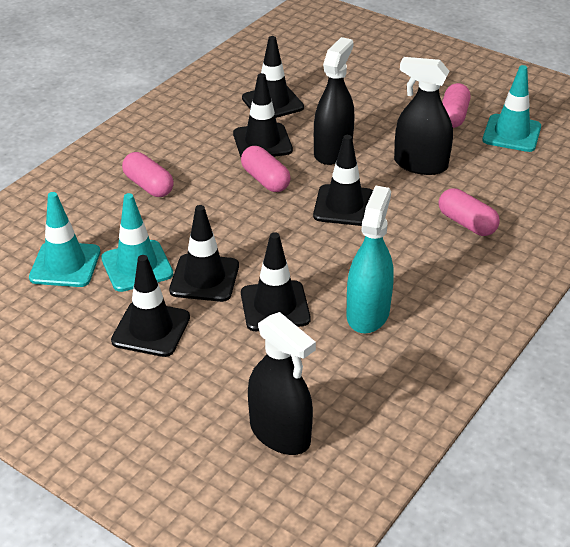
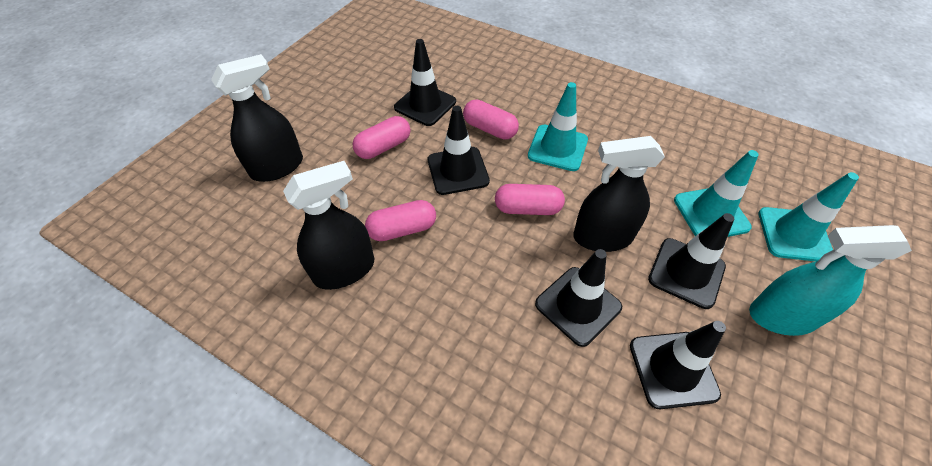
black traffic cone: 6 -> 5

